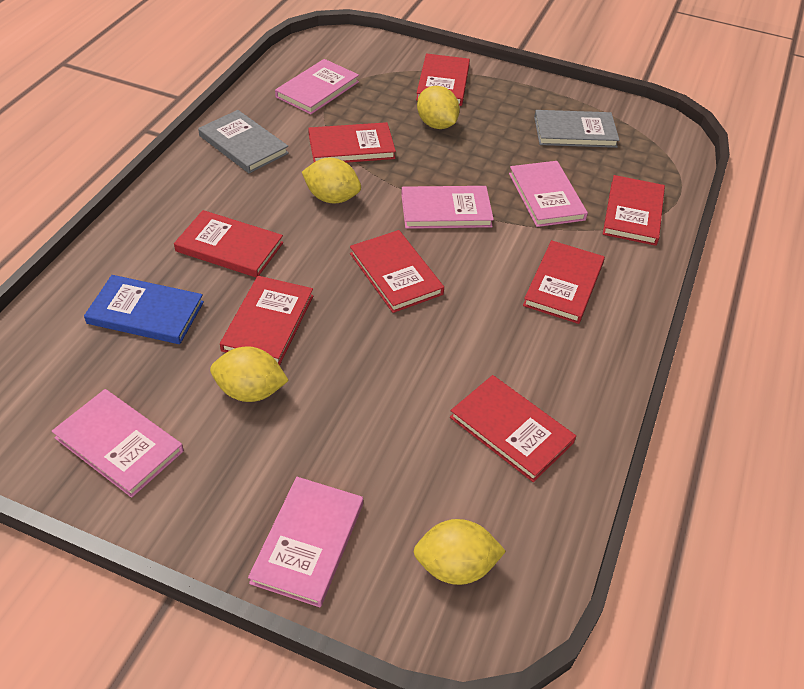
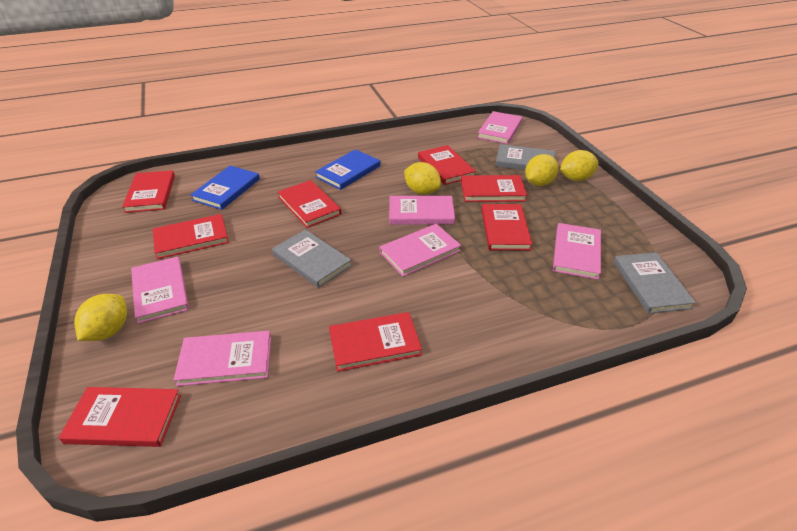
blue book: 1 -> 2
grey book: 2 -> 3
pink book: 5 -> 6

